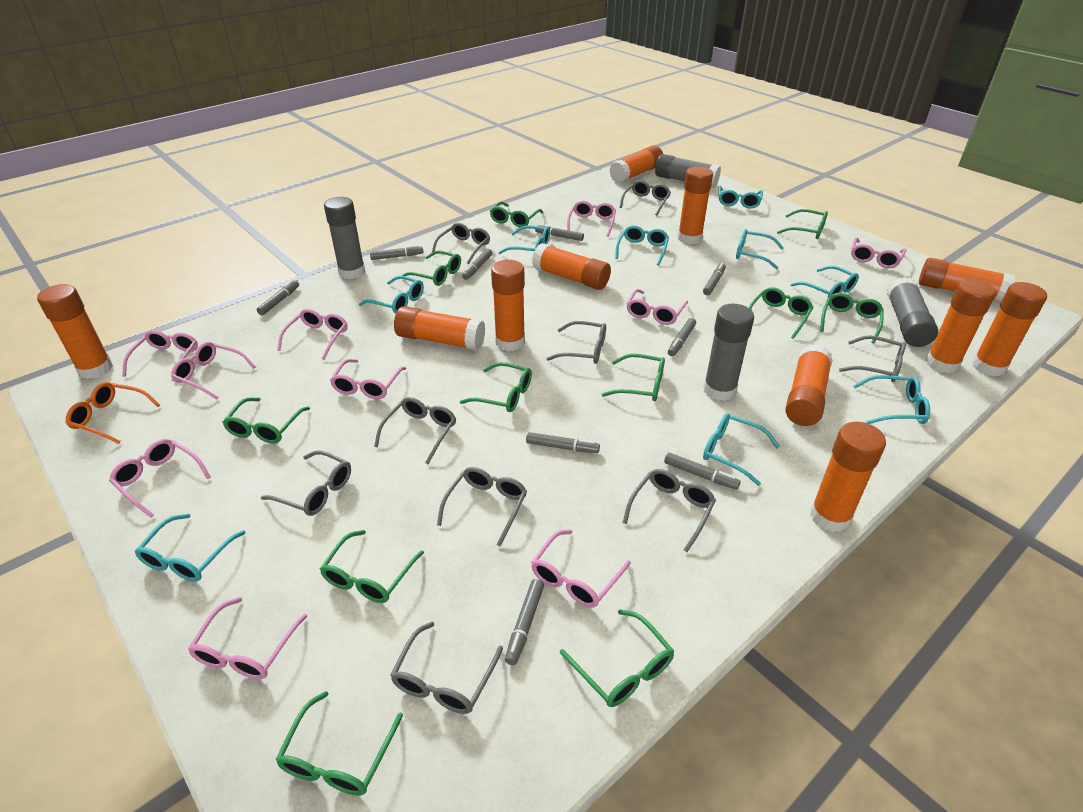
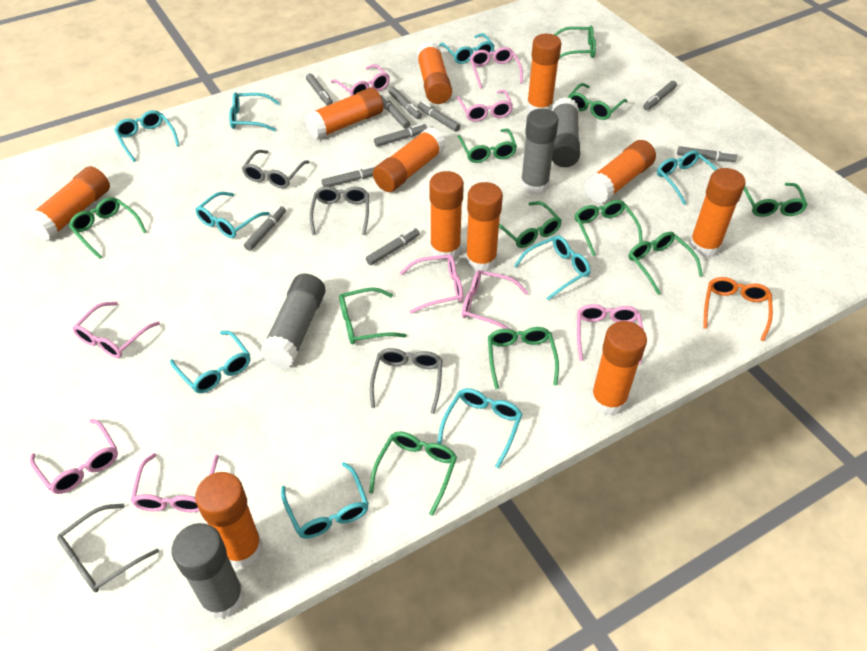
grey glasses: 9 -> 4
grey marker: 9 -> 10
pink glasses: 10 -> 9

